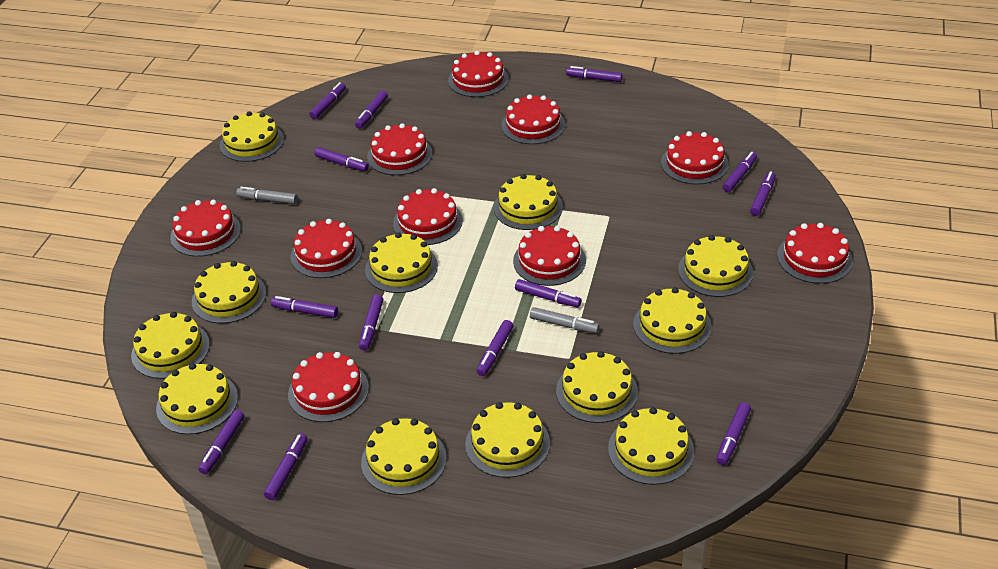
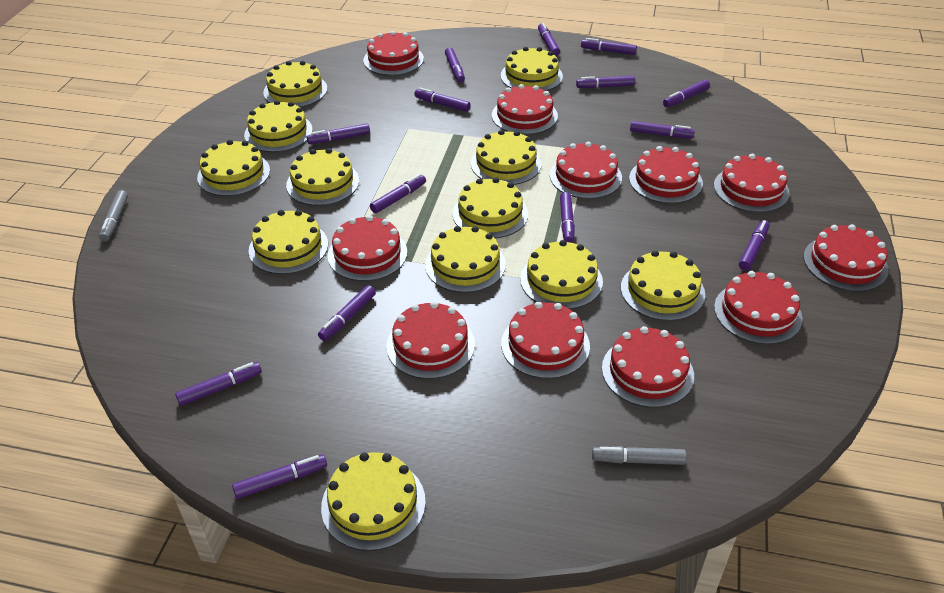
purple marker: 13 -> 14
red cake: 10 -> 11

